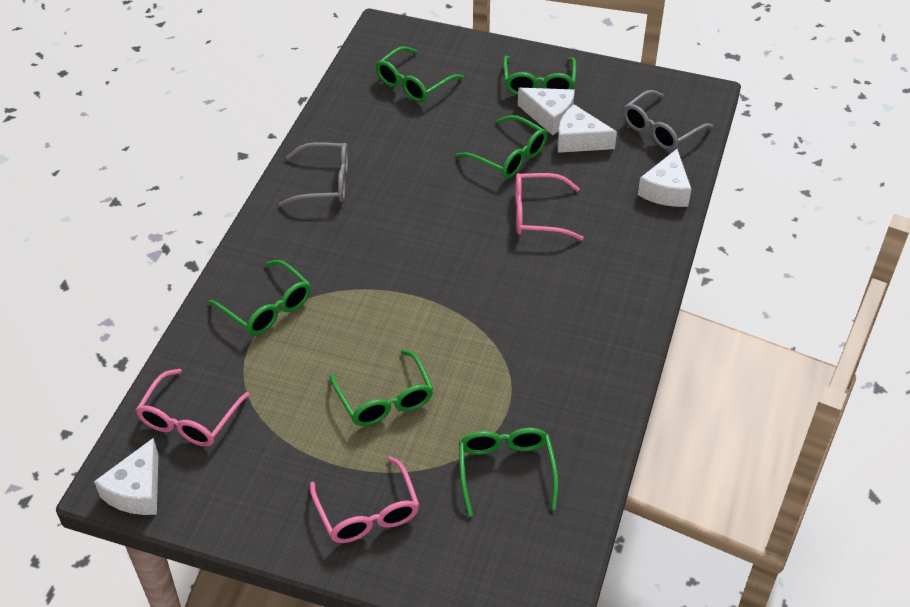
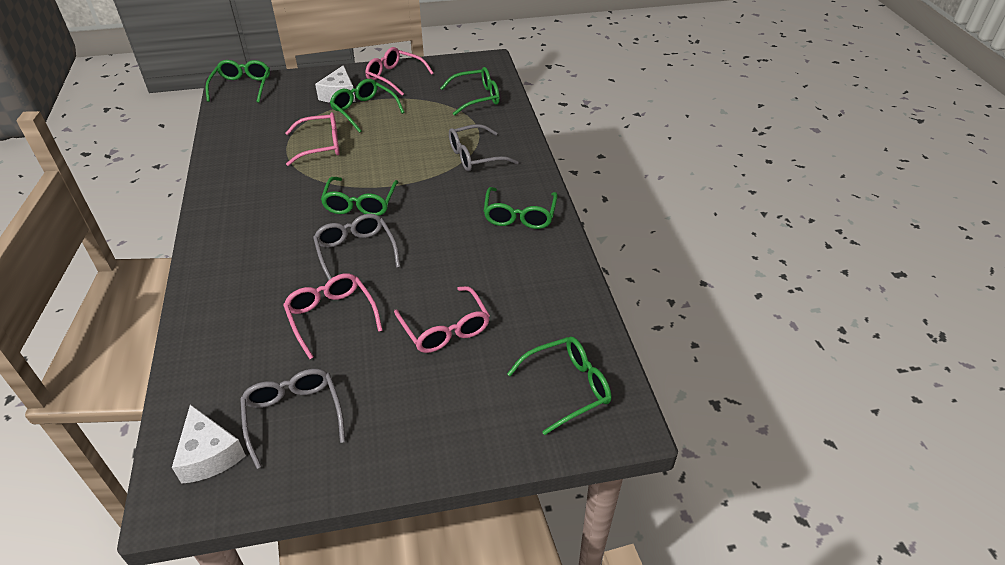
grey glasses: 2 -> 3
pink glasses: 3 -> 4
white cheese: 4 -> 2

